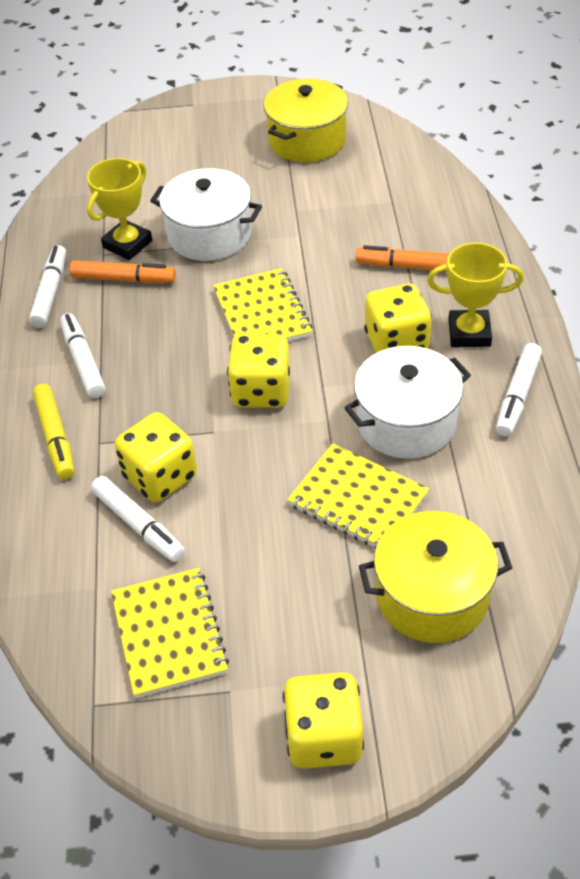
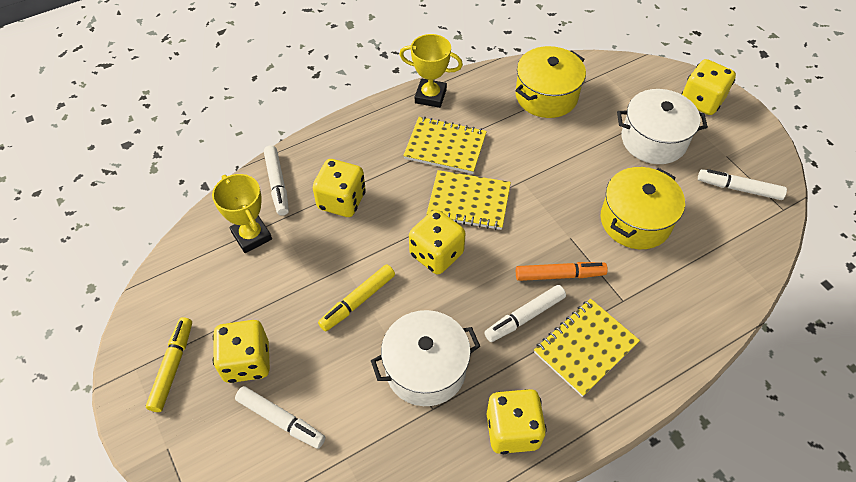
orange marker: 2 -> 1
yellow dice: 4 -> 5
yellow marker: 1 -> 2

